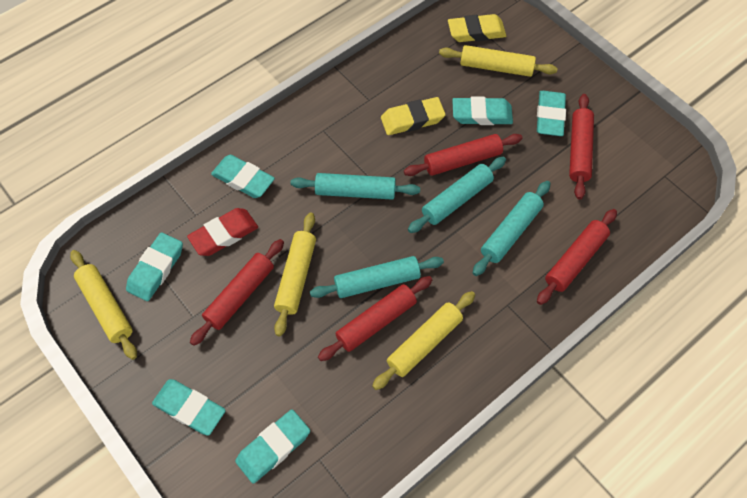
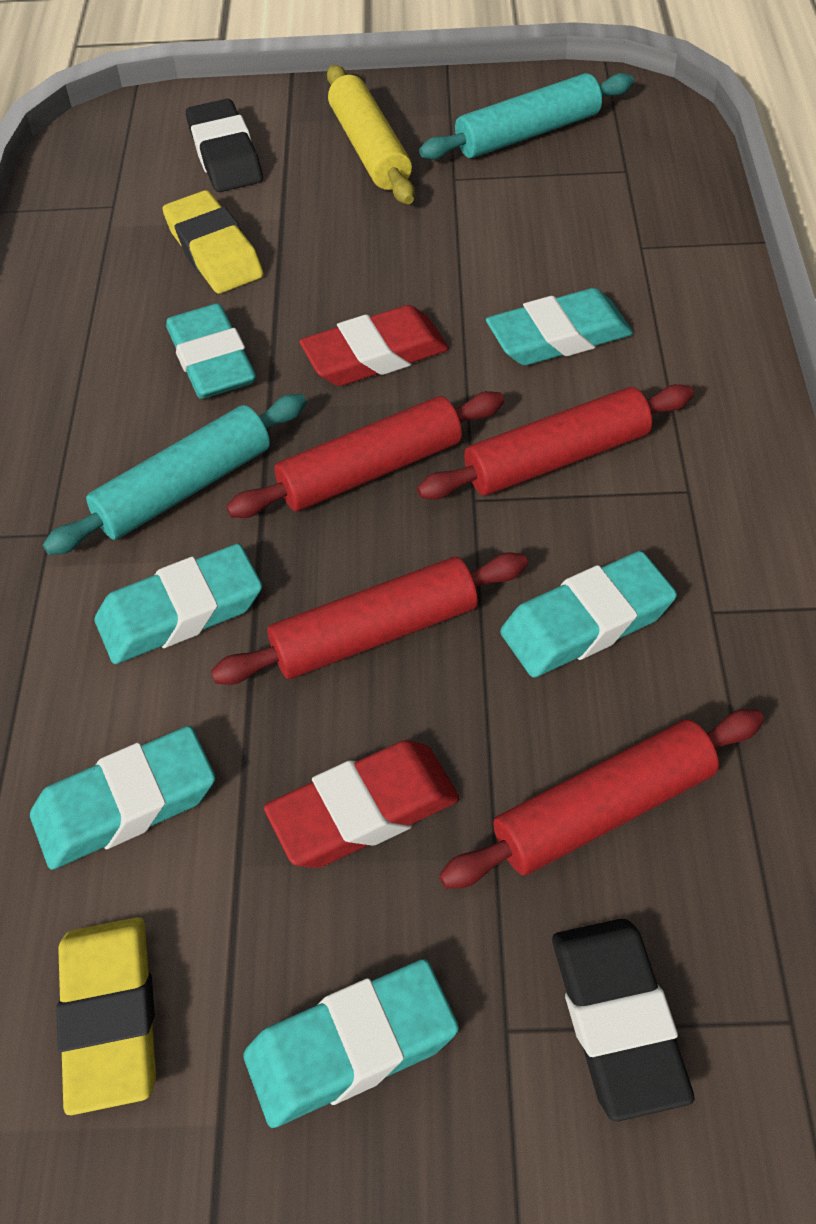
black eraser: 0 -> 2
red eraser: 1 -> 2
red rolling pin: 5 -> 4
turquoise rolling pin: 4 -> 2
yellow rolling pin: 4 -> 1

